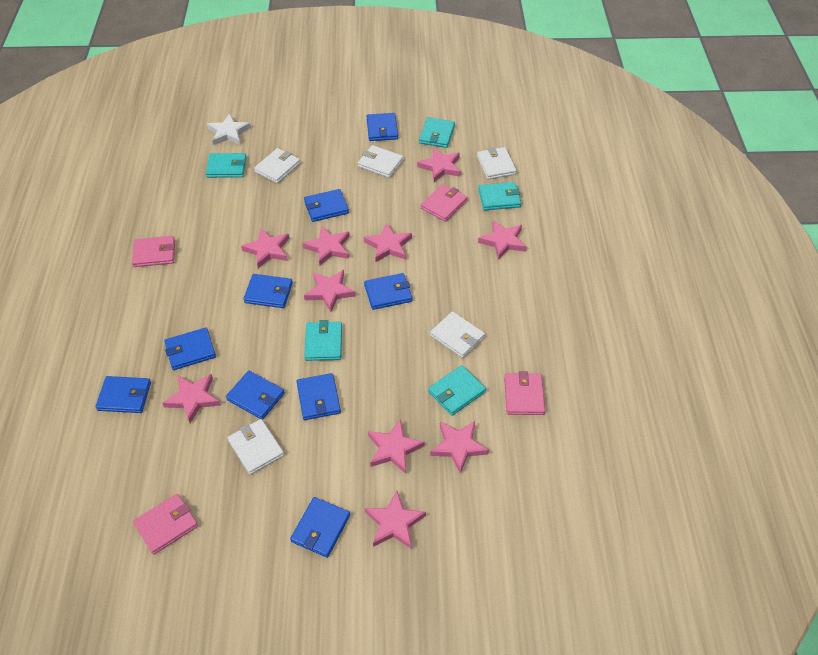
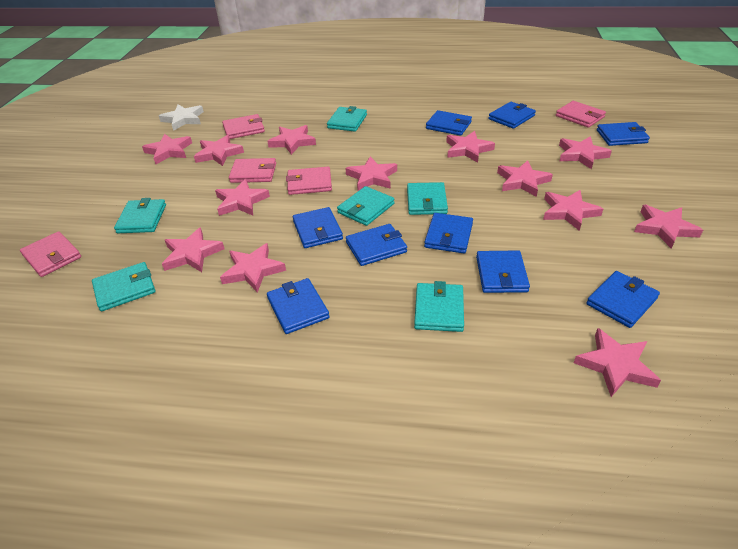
pink star: 10 -> 13
pink wallet: 4 -> 5
turquoise wallet: 5 -> 6
white wallet: 5 -> 0

